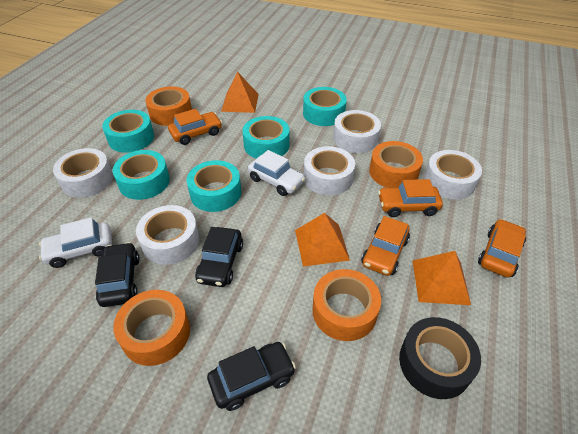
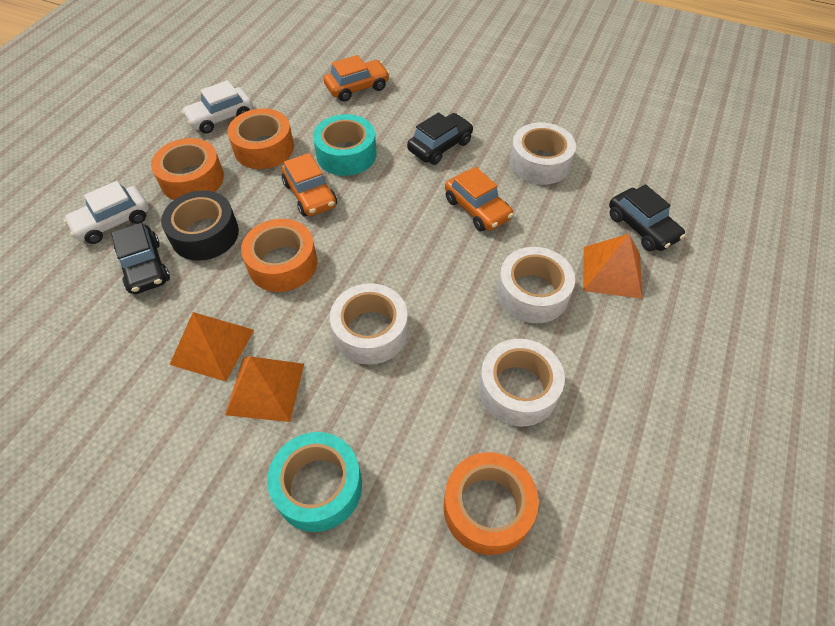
orange car: 4 -> 3
turquoise tape: 5 -> 2
white tape: 5 -> 4

